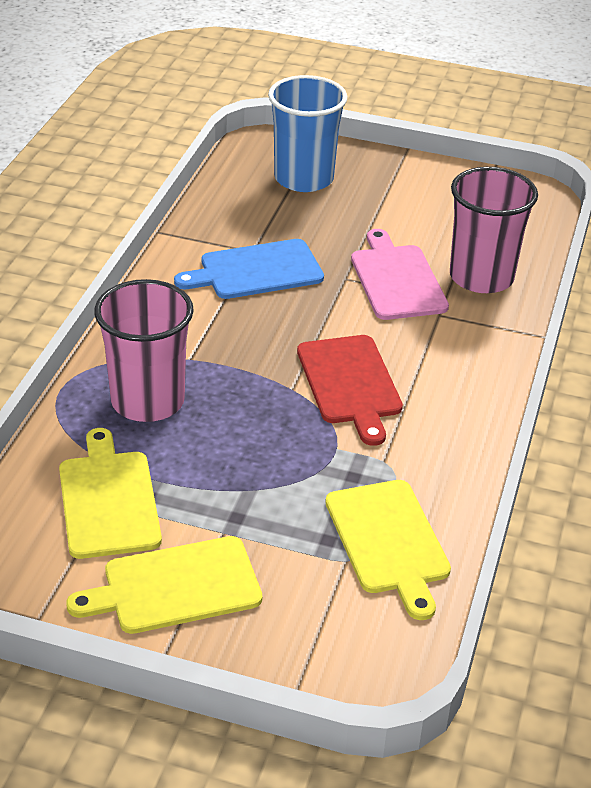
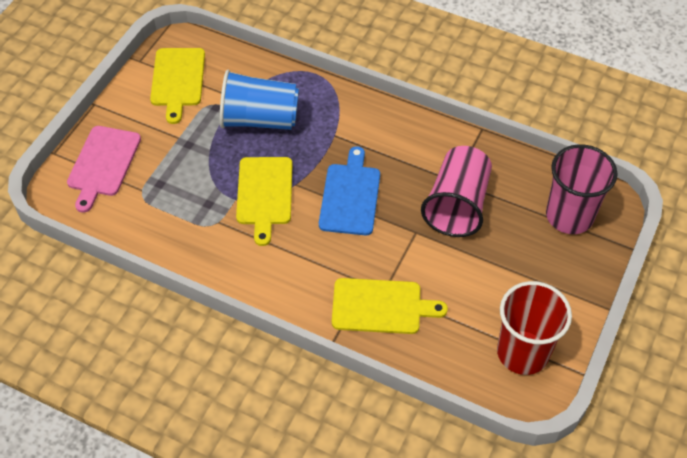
red cup: 0 -> 1
red cutting board: 1 -> 0

